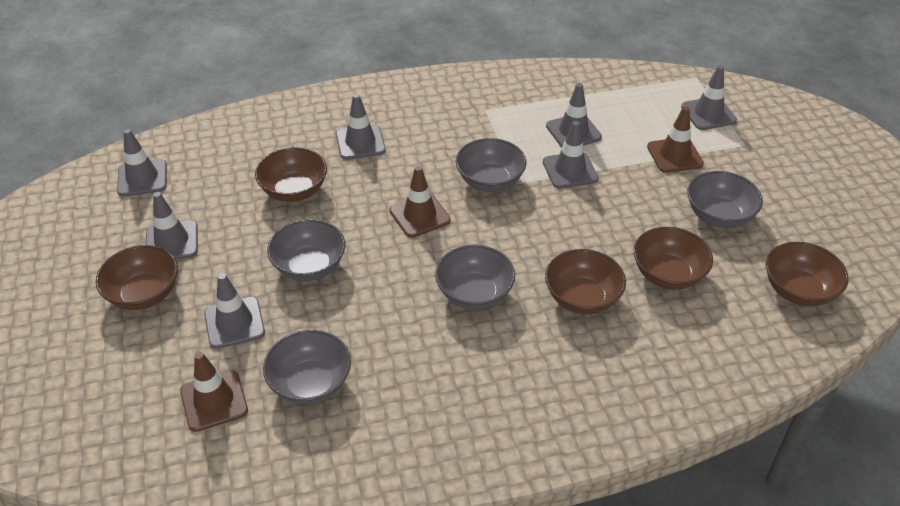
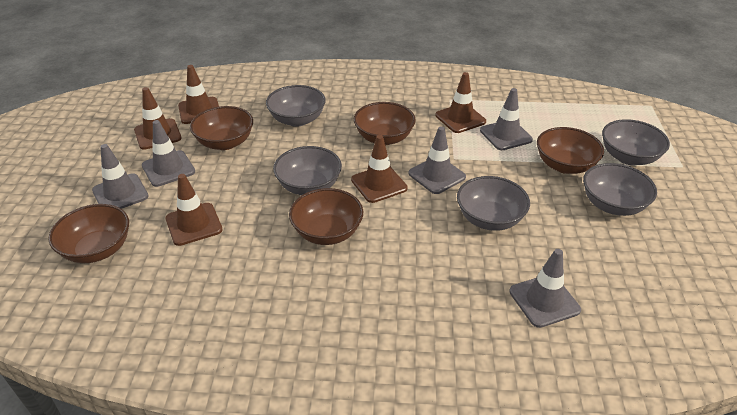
brown traffic cone: 3 -> 5
grey traffic cone: 7 -> 5

